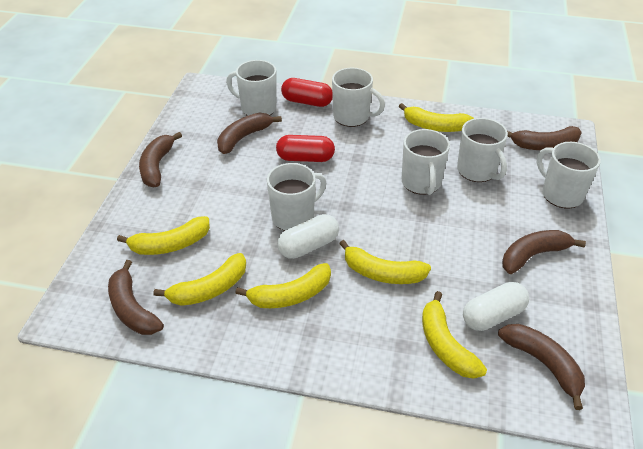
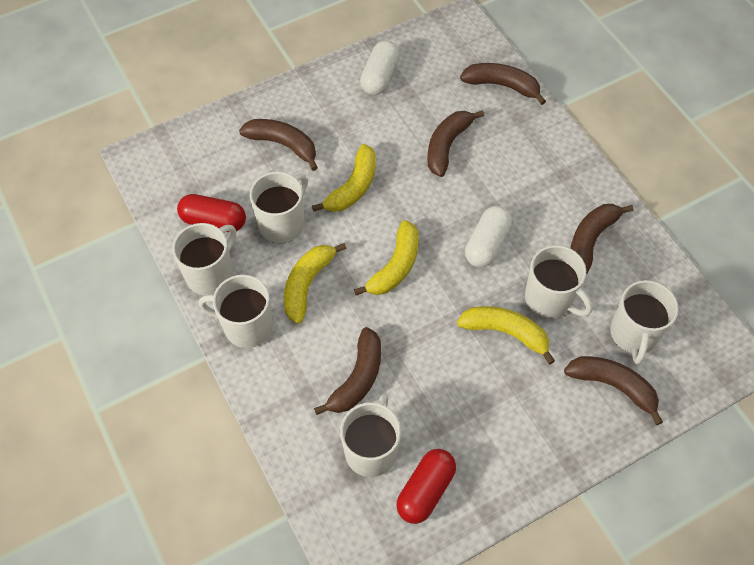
yellow banana: 6 -> 4

